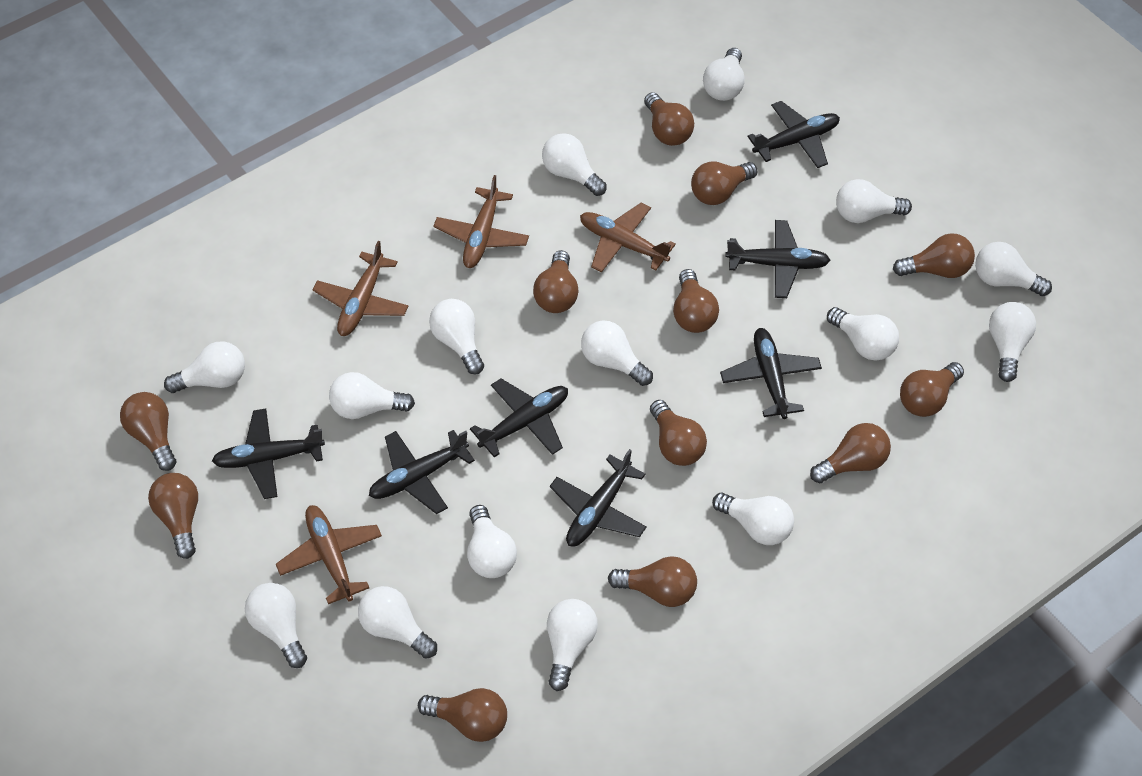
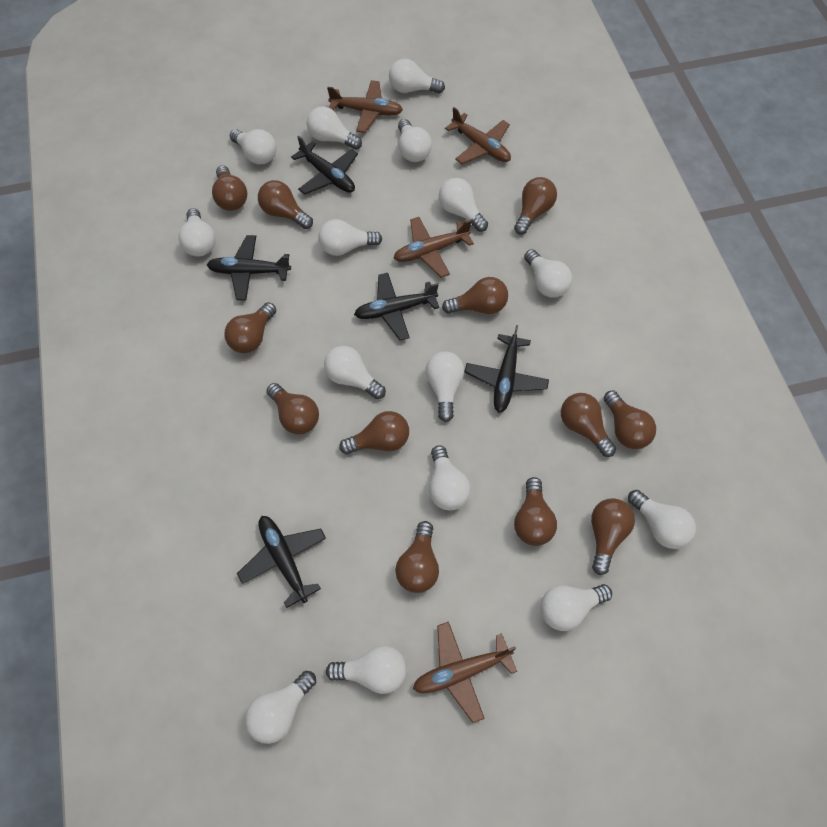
black plane: 7 -> 5

